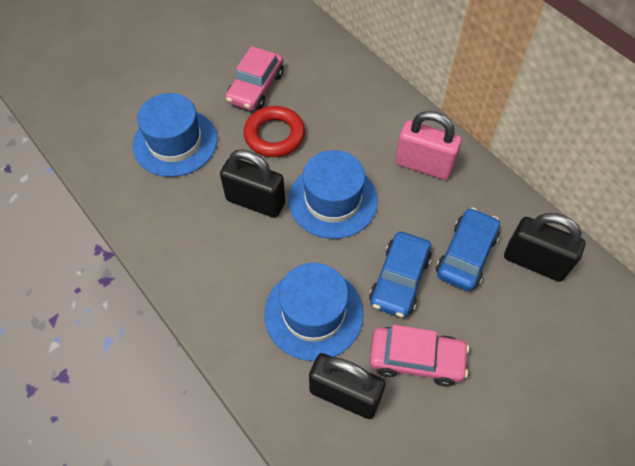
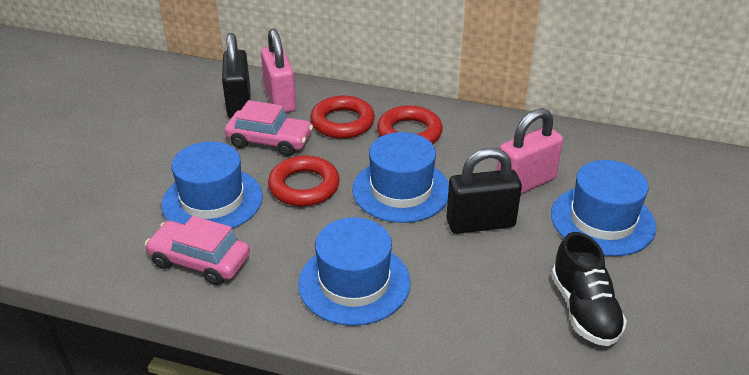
black padlock: 3 -> 2
black shoe: 0 -> 1
blue car: 2 -> 0
blue hat: 3 -> 4
pink padlock: 1 -> 2
red ring: 1 -> 3

